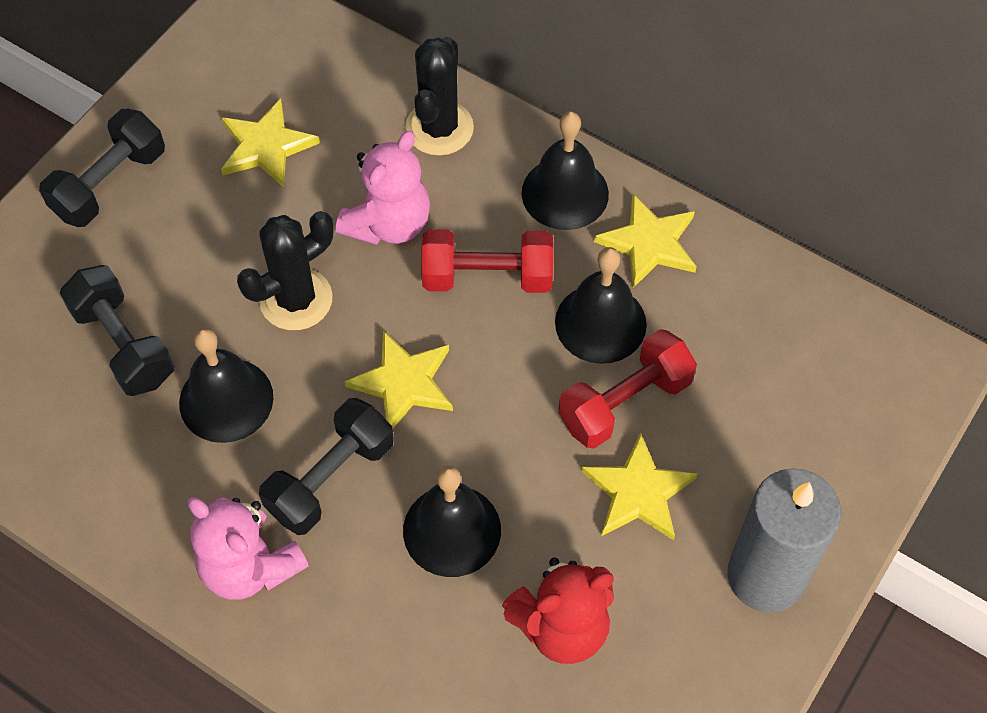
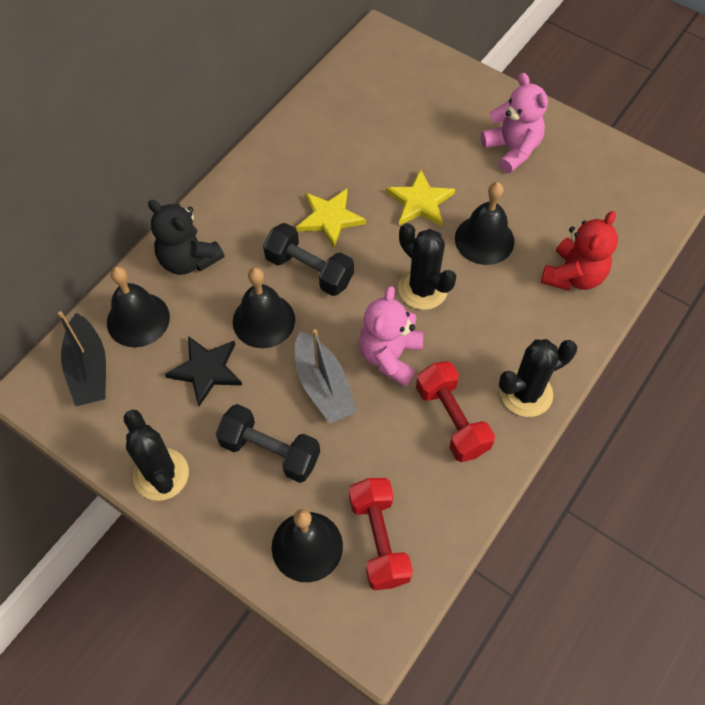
black boat: 0 -> 1
black cactus: 2 -> 3
black dumbbell: 3 -> 2
black star: 0 -> 1
black teddy bear: 0 -> 1
grey boat: 0 -> 1
grey candle: 1 -> 0
yellow star: 4 -> 2

